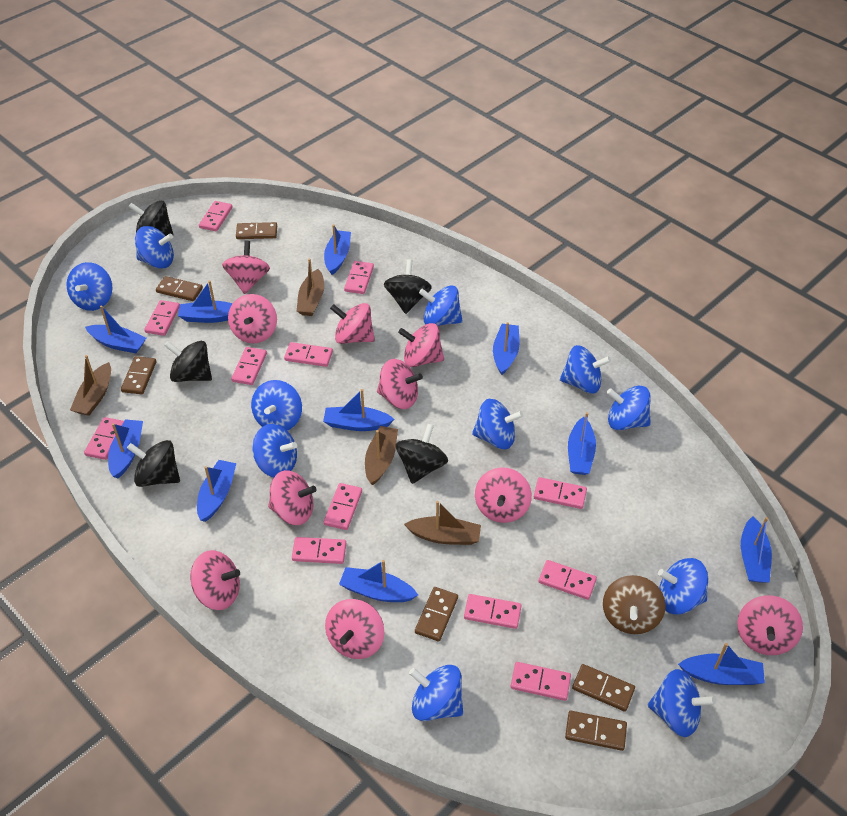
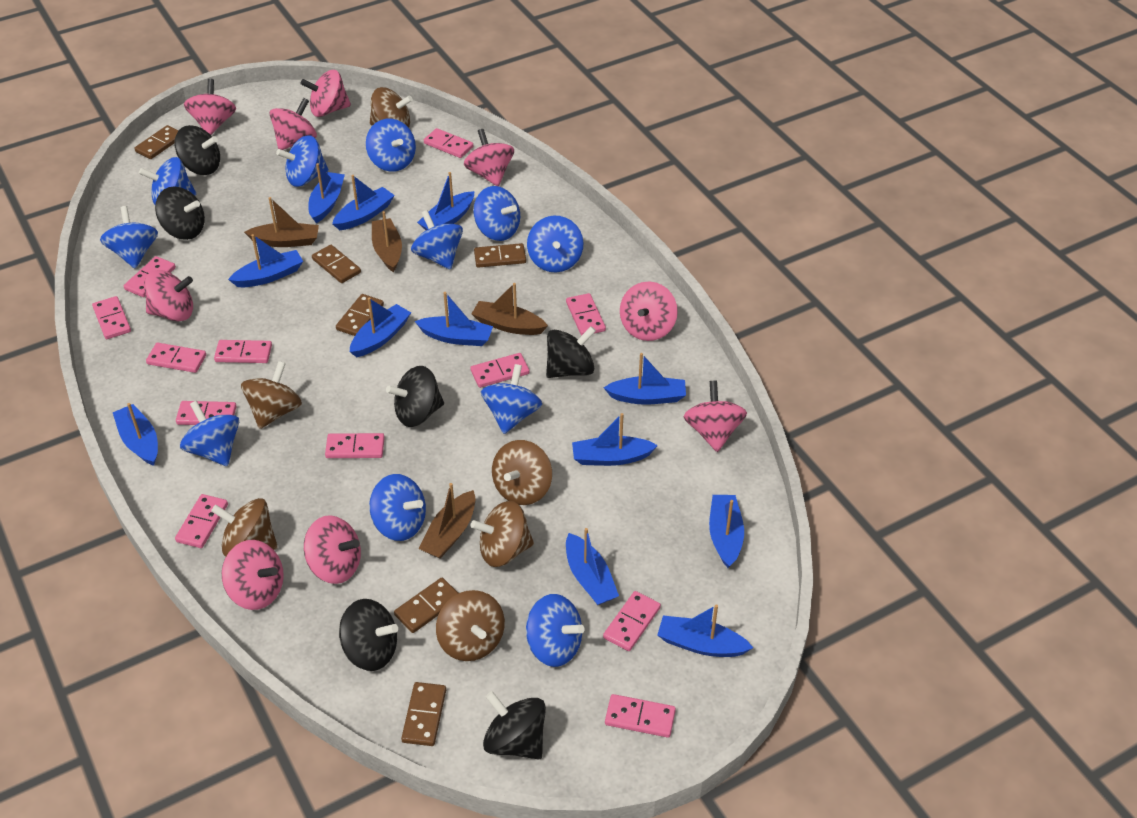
black spinning top: 5 -> 6
blue boat: 11 -> 12
brown spinning top: 1 -> 6
pink spinning top: 10 -> 9

